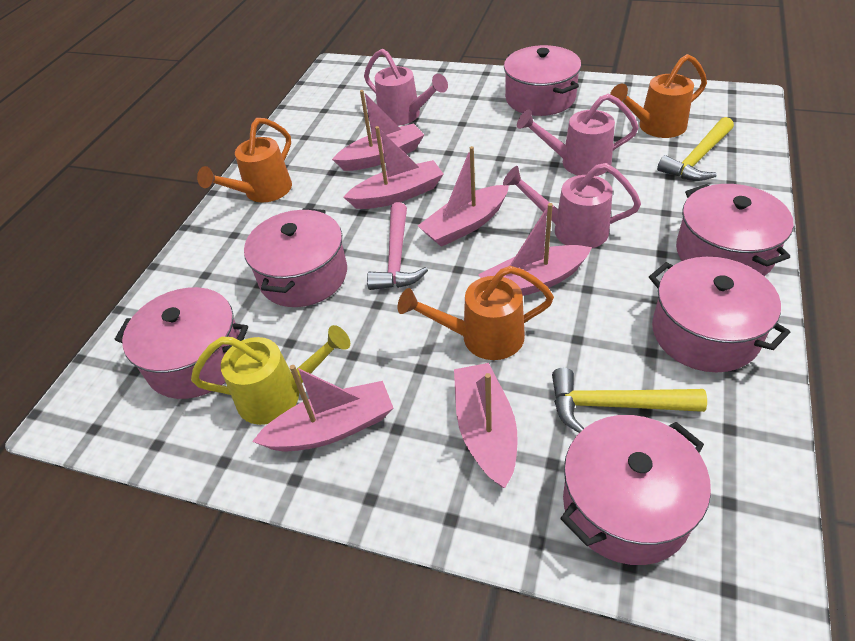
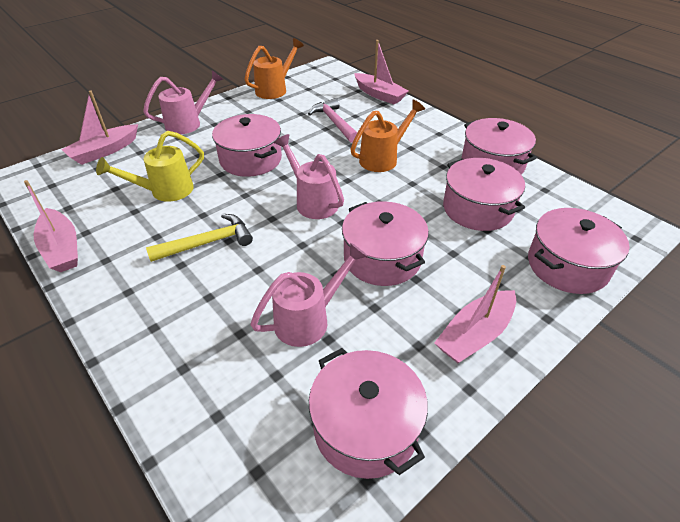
orange watering can: 3 -> 2
pink boat: 6 -> 4
yellow hammer: 2 -> 1

